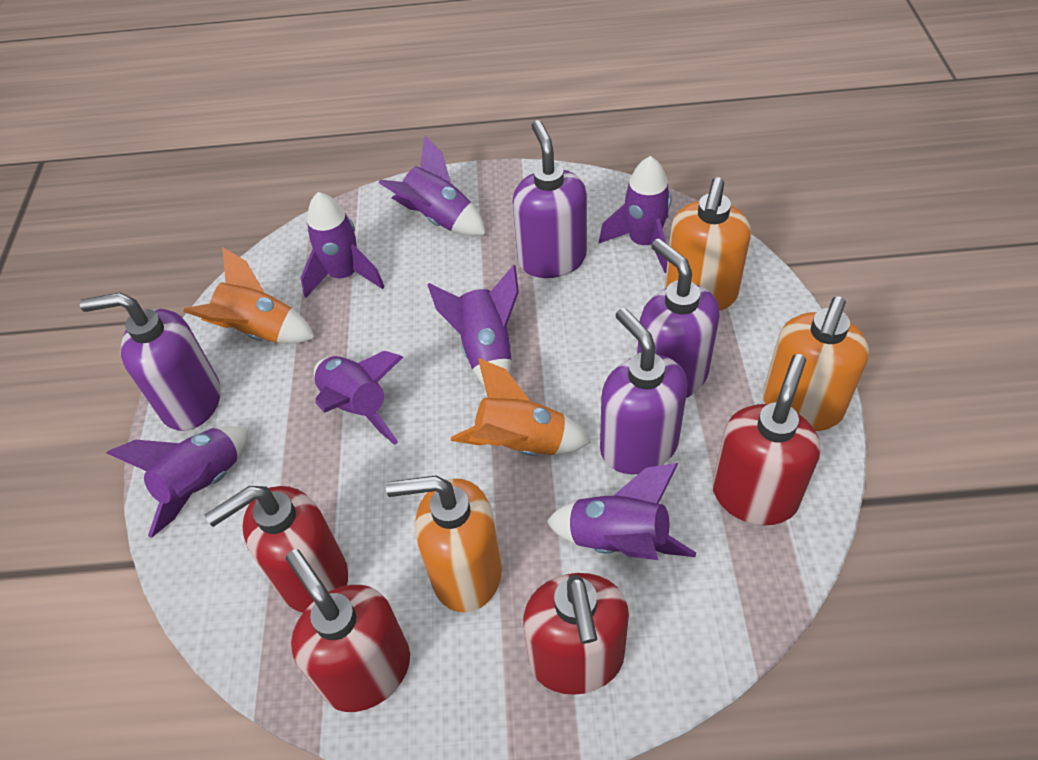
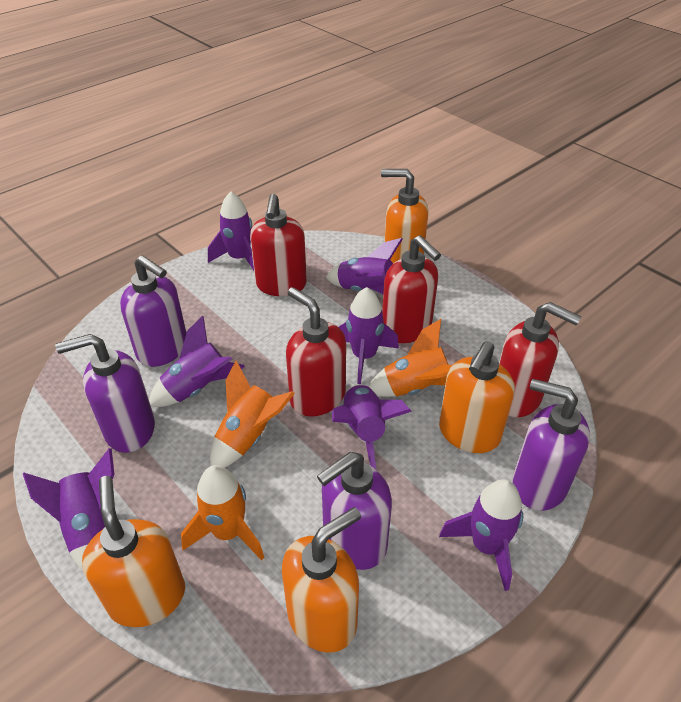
orange rocket: 2 -> 3
orange soap dispenser: 3 -> 4

